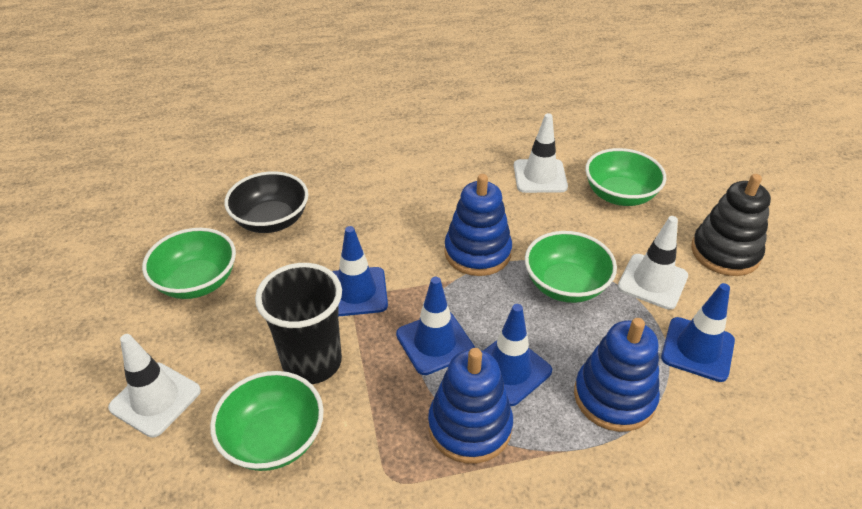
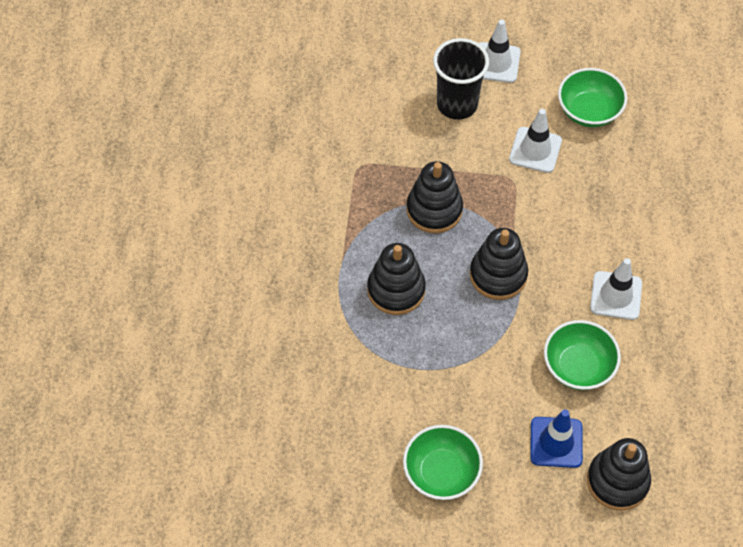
black bowl: 1 -> 0
black stacking toy: 1 -> 4
blue stacking toy: 3 -> 0
blue traffic cone: 4 -> 1
green bowl: 4 -> 3

